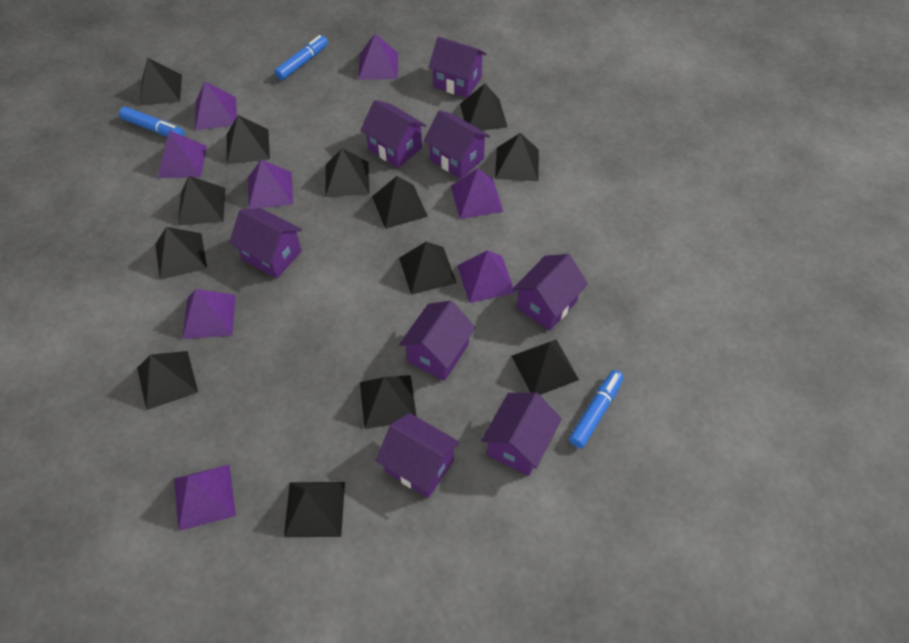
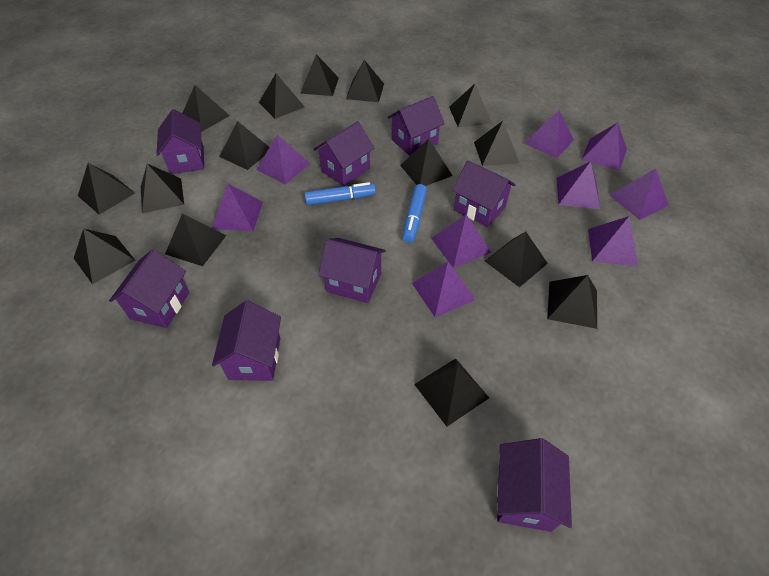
black pyramid: 13 -> 15
blue marker: 3 -> 2
purple pyramid: 8 -> 9

